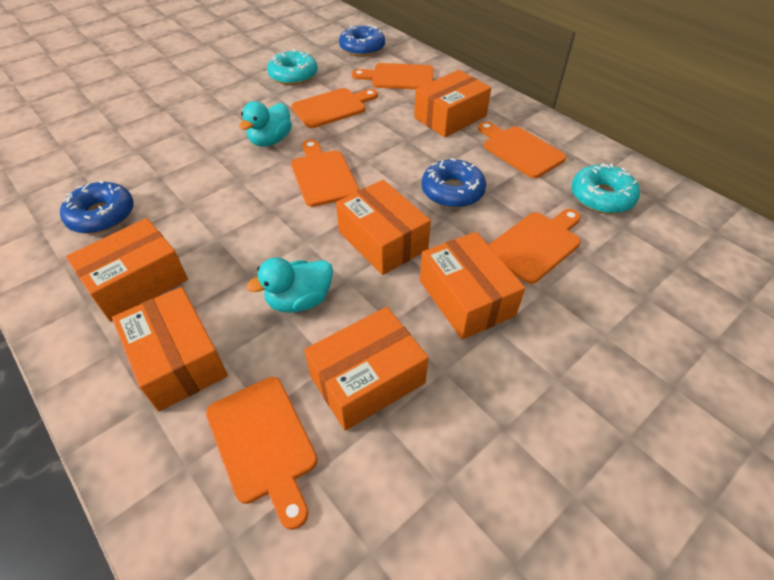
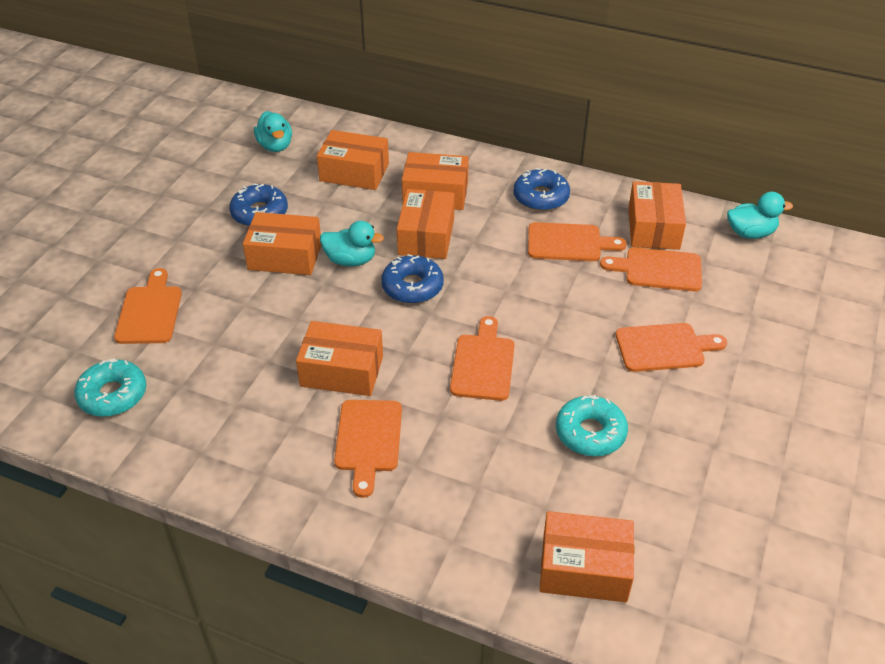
orange box: 6 -> 7
turquoise duck: 2 -> 3

